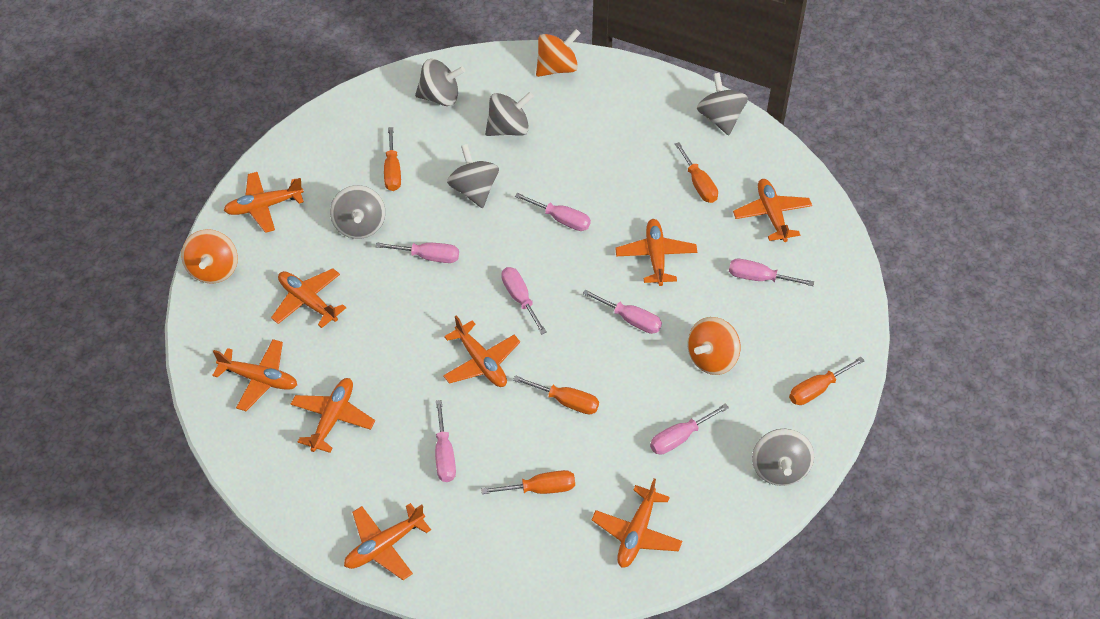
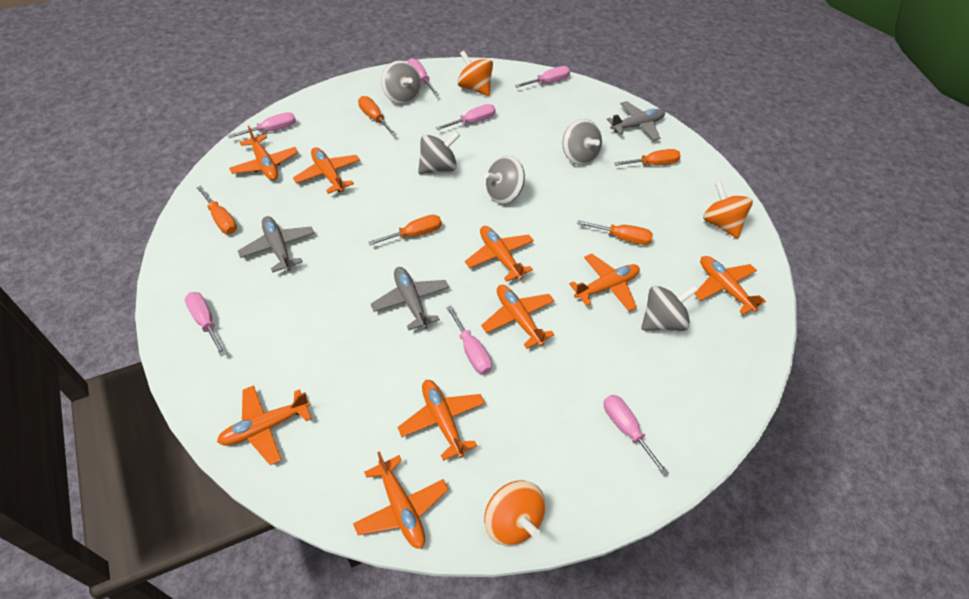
grey plane: 0 -> 3
grey spinning top: 6 -> 5

